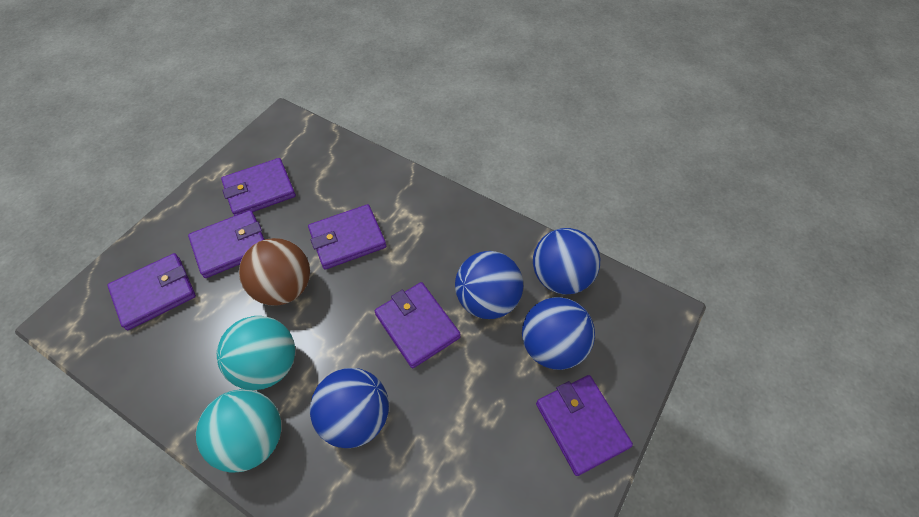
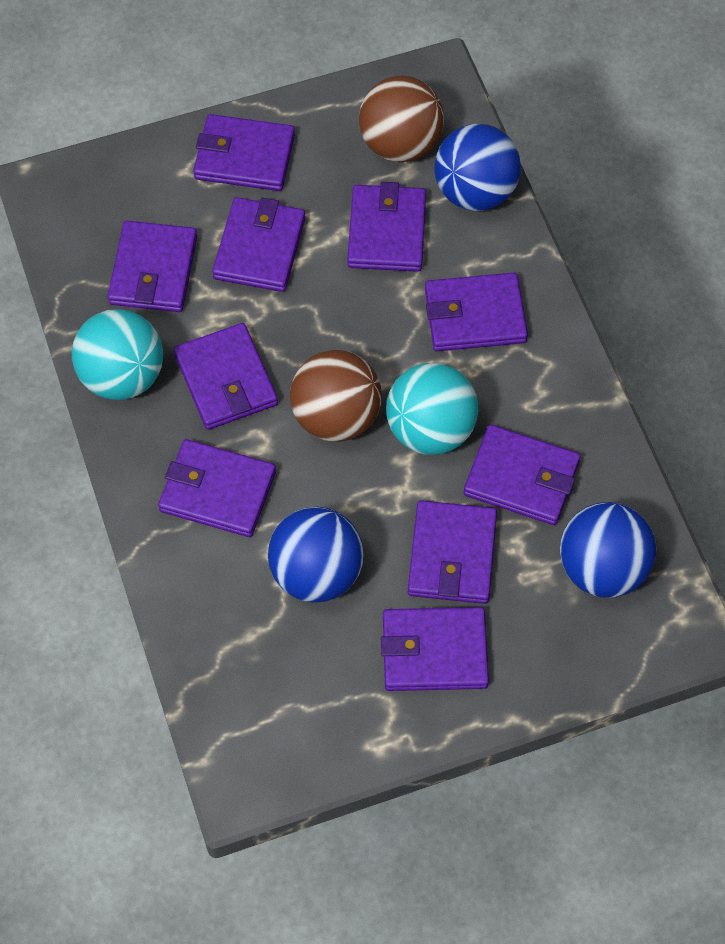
blue ball: 4 -> 3
brown ball: 1 -> 2
purple wallet: 6 -> 10

